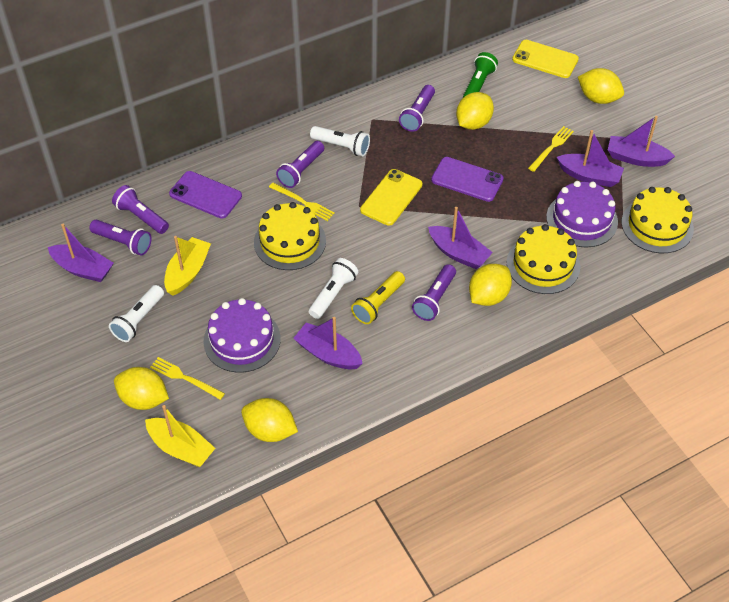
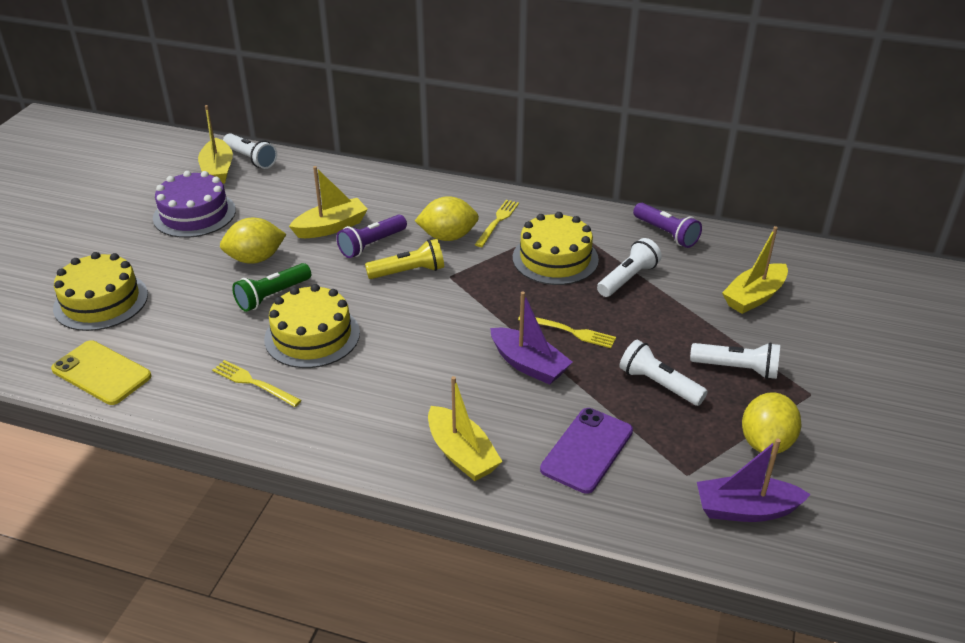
purple boat: 5 -> 2
purple cake: 2 -> 1
purple flashlight: 5 -> 2
purple phone: 2 -> 1
white flashlight: 3 -> 4
yellow boat: 2 -> 4
yellow lemon: 5 -> 3
yellow phone: 2 -> 1

